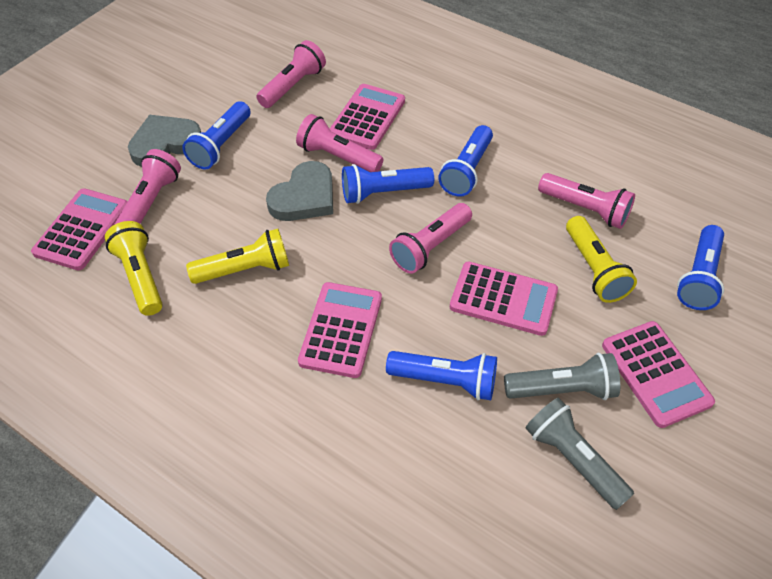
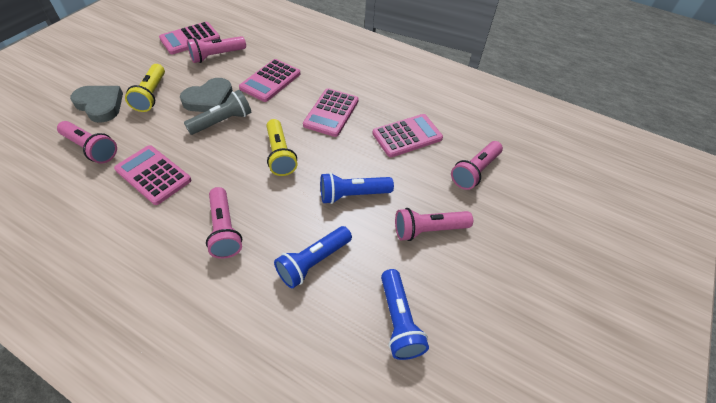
blue flashlight: 5 -> 3
grey flashlight: 2 -> 1
yellow flashlight: 3 -> 2

